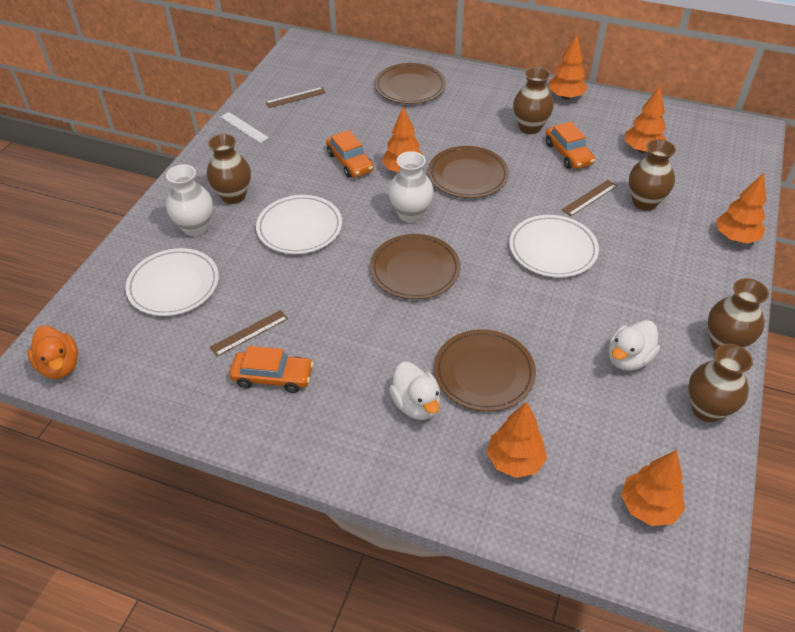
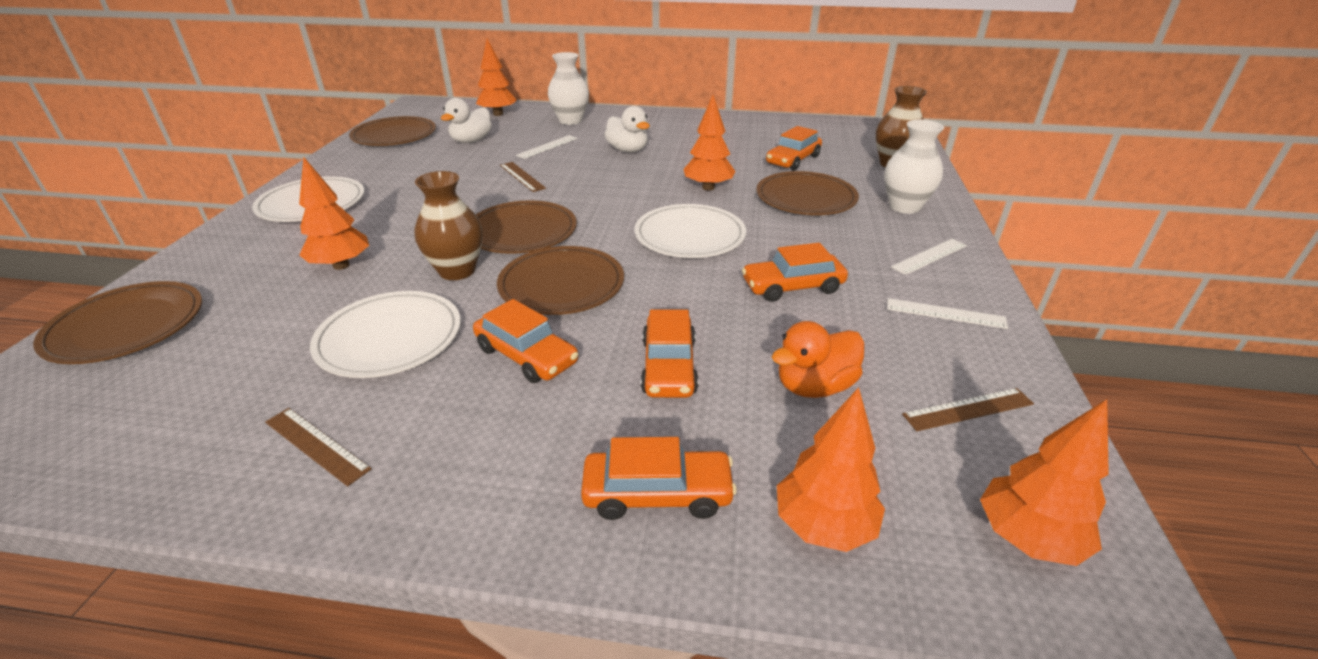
brown plate: 4 -> 5
brown vase: 5 -> 2
orange car: 3 -> 5
orange tree: 6 -> 5
white ruler: 1 -> 3

